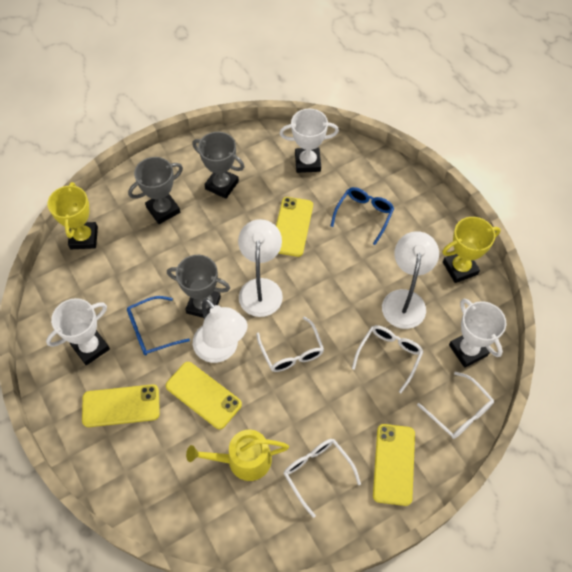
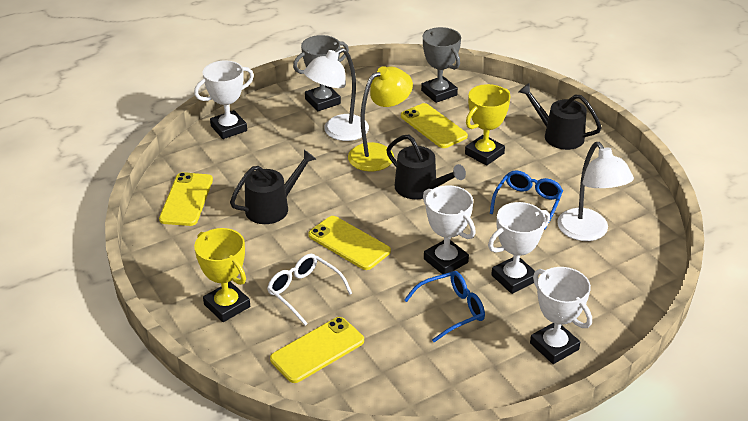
black watering can: 0 -> 3
grey trophy: 3 -> 2
white glasses: 4 -> 1
white lamp: 3 -> 2
white trophy: 3 -> 4
yellow lamp: 0 -> 1
yellow watering can: 1 -> 0

